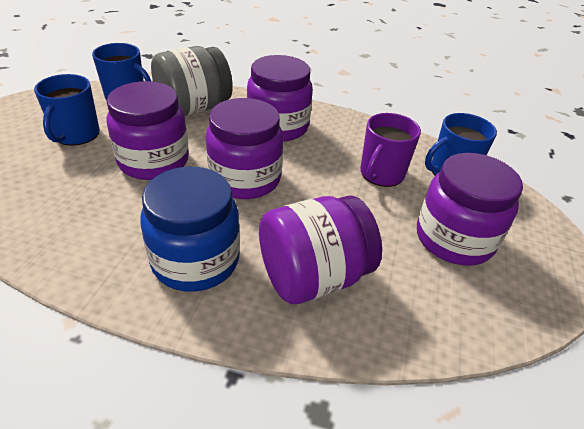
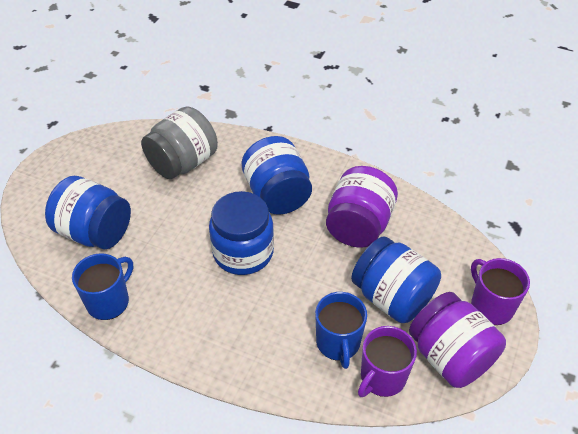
blue jar: 1 -> 4
blue mug: 3 -> 2
purple jar: 5 -> 2
purple mug: 1 -> 2

